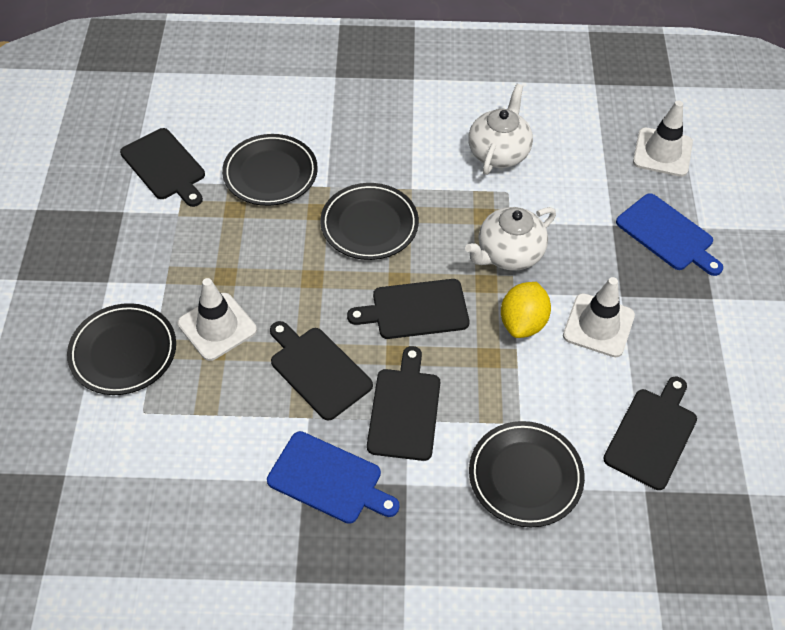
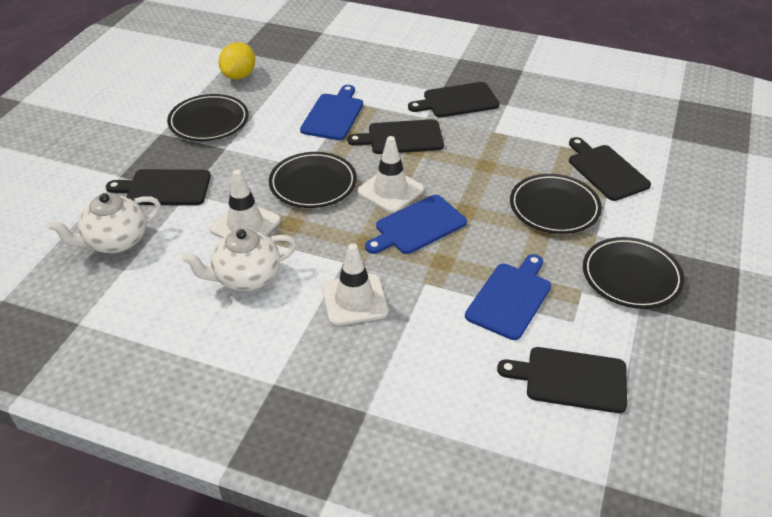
blue cutting board: 2 -> 3

